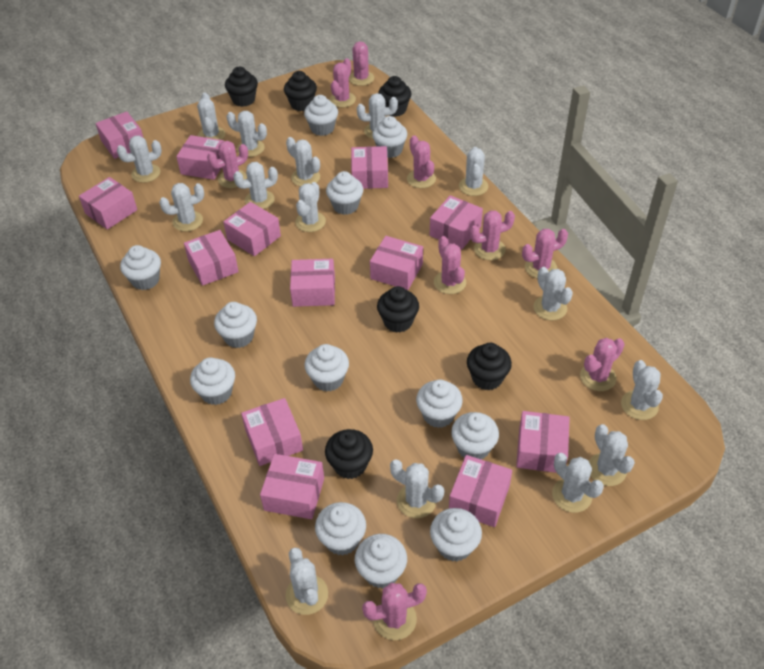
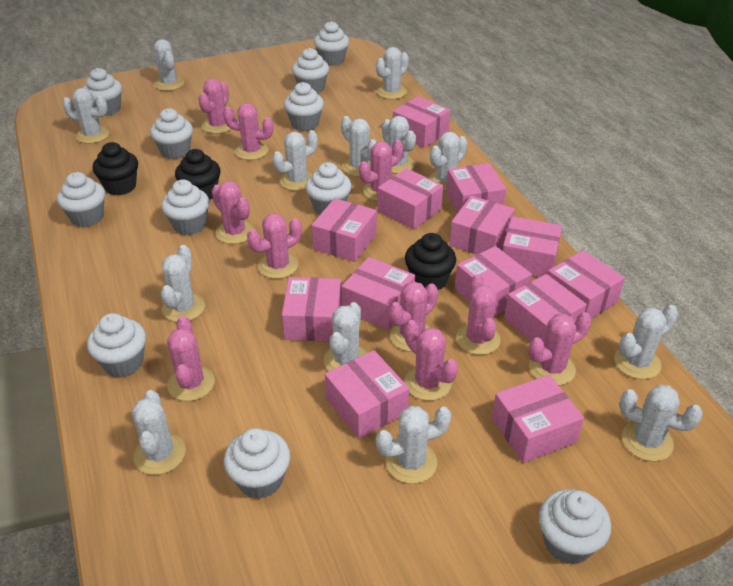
black cupcake: 6 -> 3
pink cactus: 9 -> 10
white cactus: 15 -> 13
white cupcake: 12 -> 11

